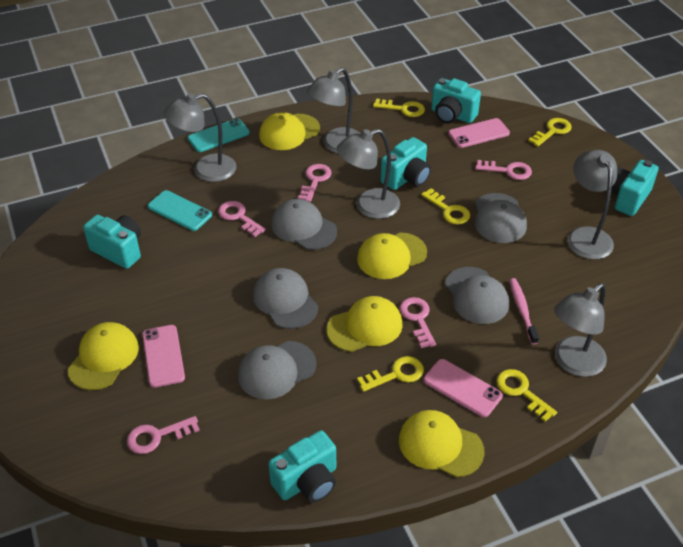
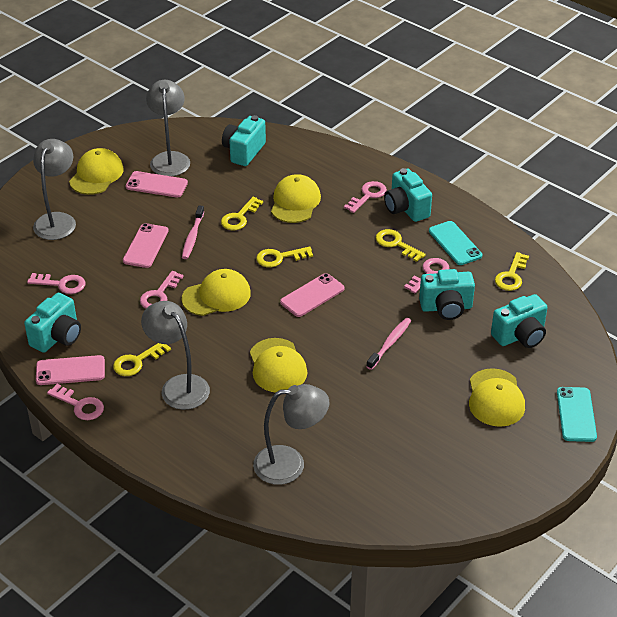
grey cap: 5 -> 0
grey lamp: 5 -> 4
pink phone: 3 -> 4
pink toothbrush: 1 -> 2

